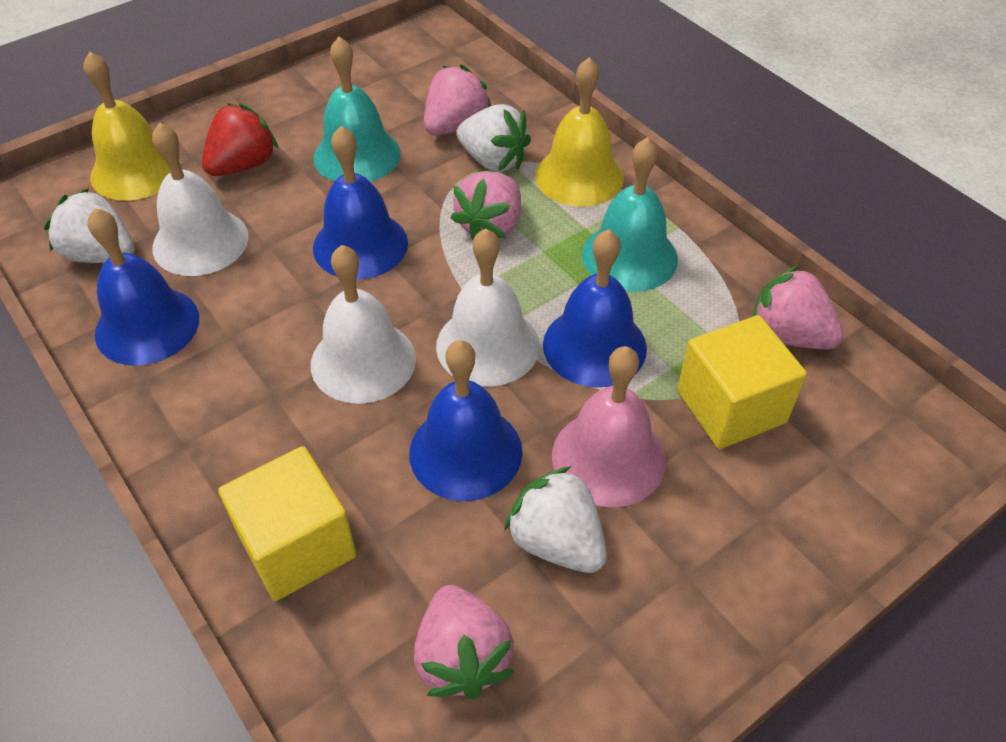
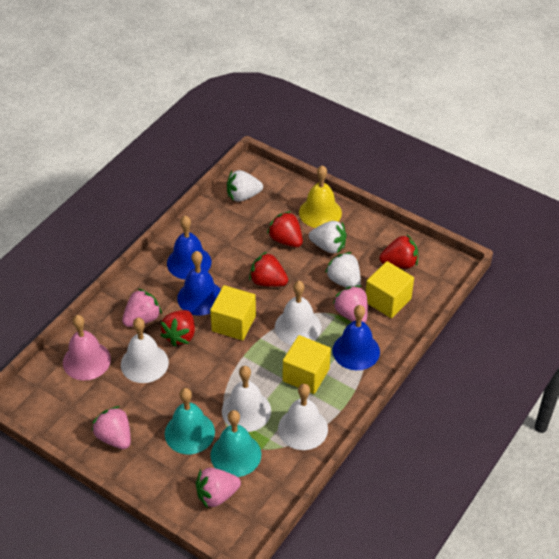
blue bell: 4 -> 3
red strawberry: 1 -> 4
white bell: 3 -> 4
yellow bell: 2 -> 1
yellow cube: 2 -> 3

